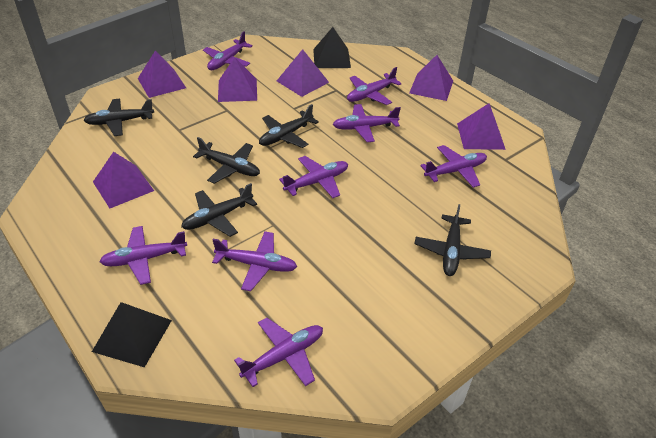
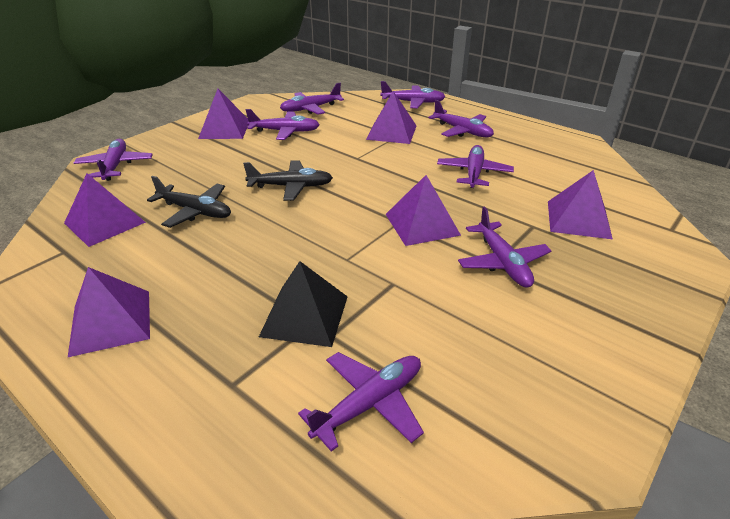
black plane: 5 -> 2
black pyramid: 2 -> 1

